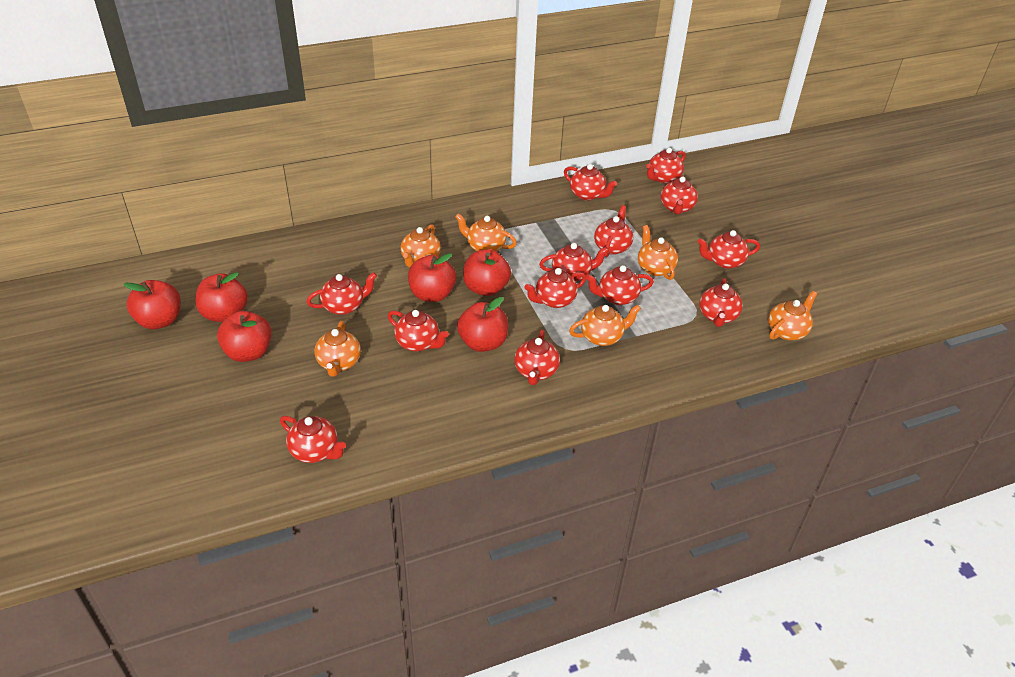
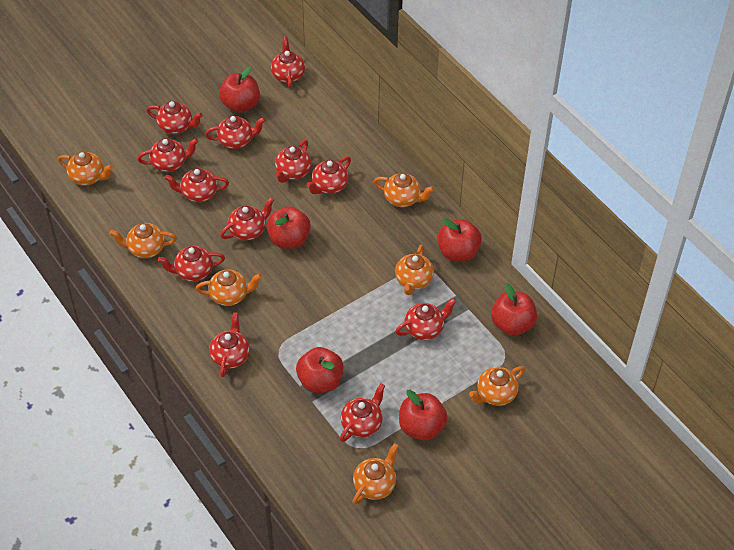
orange teapot: 6 -> 7
red teapot: 13 -> 12

